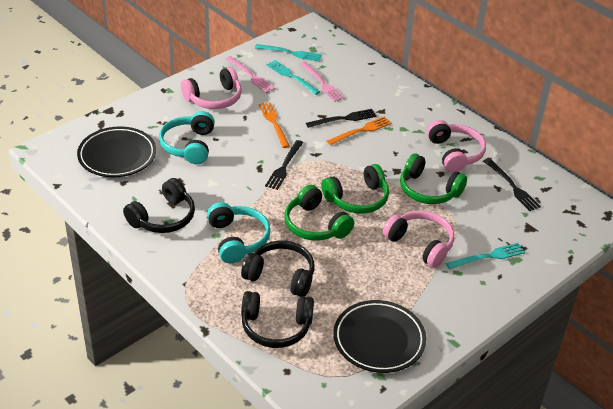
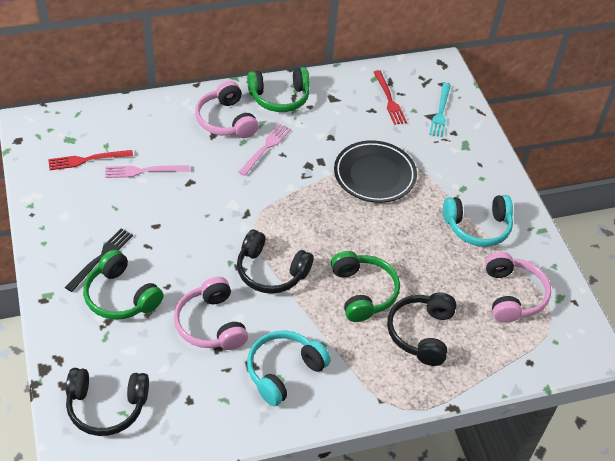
black fork: 3 -> 1
black plate: 2 -> 1
orange fork: 2 -> 0
red fork: 0 -> 2
turquoise fork: 3 -> 1

